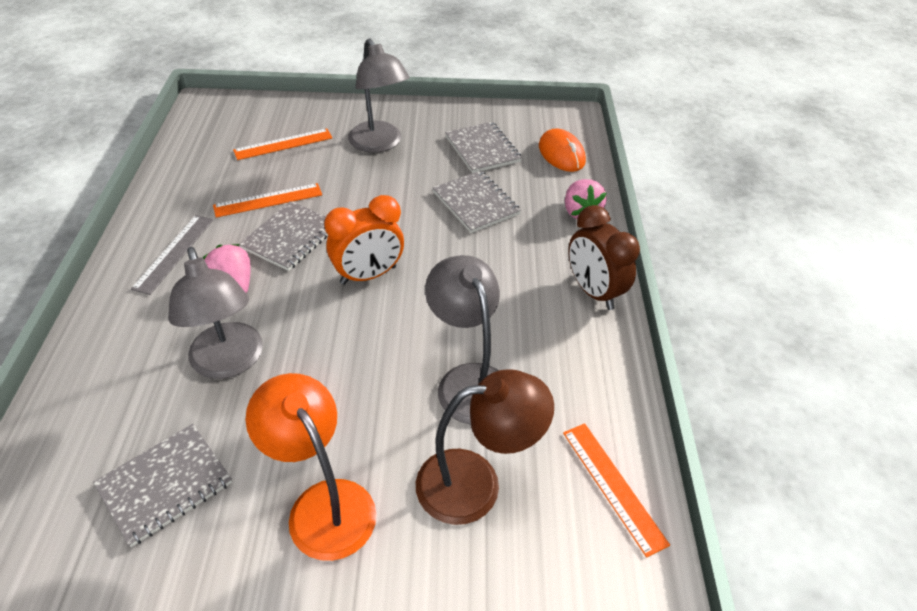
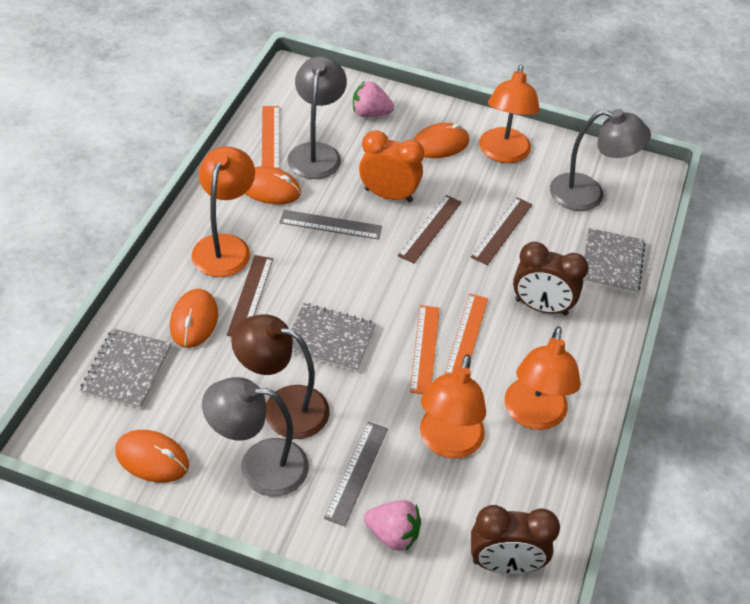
brown clock: 1 -> 2
brown ruler: 0 -> 3
grey notebook: 4 -> 3
grey ruler: 1 -> 2
orange lamp: 1 -> 4
orange mouse: 1 -> 4

